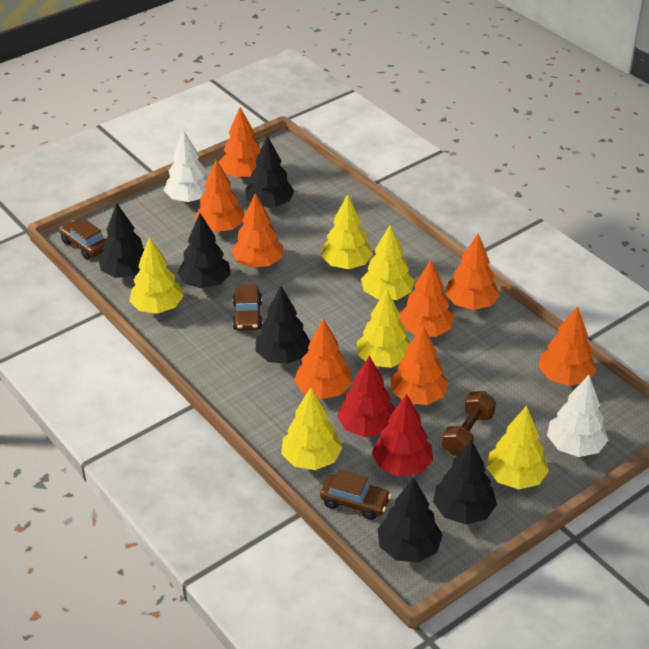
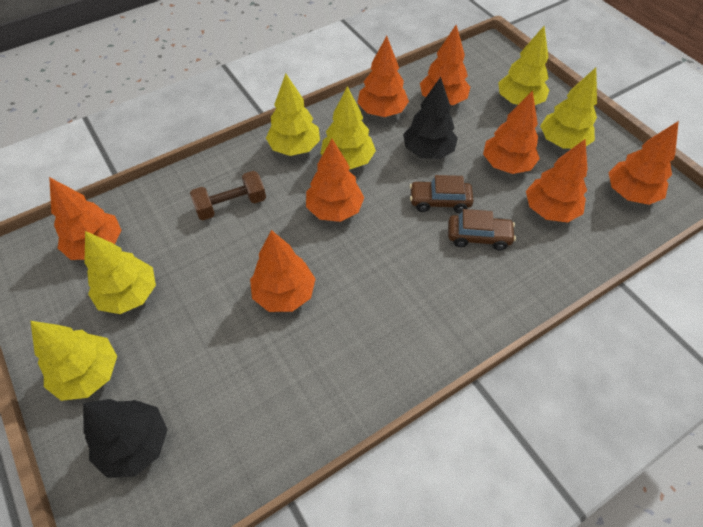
black tree: 6 -> 2
brown car: 3 -> 2
red tree: 2 -> 0
white tree: 2 -> 0

